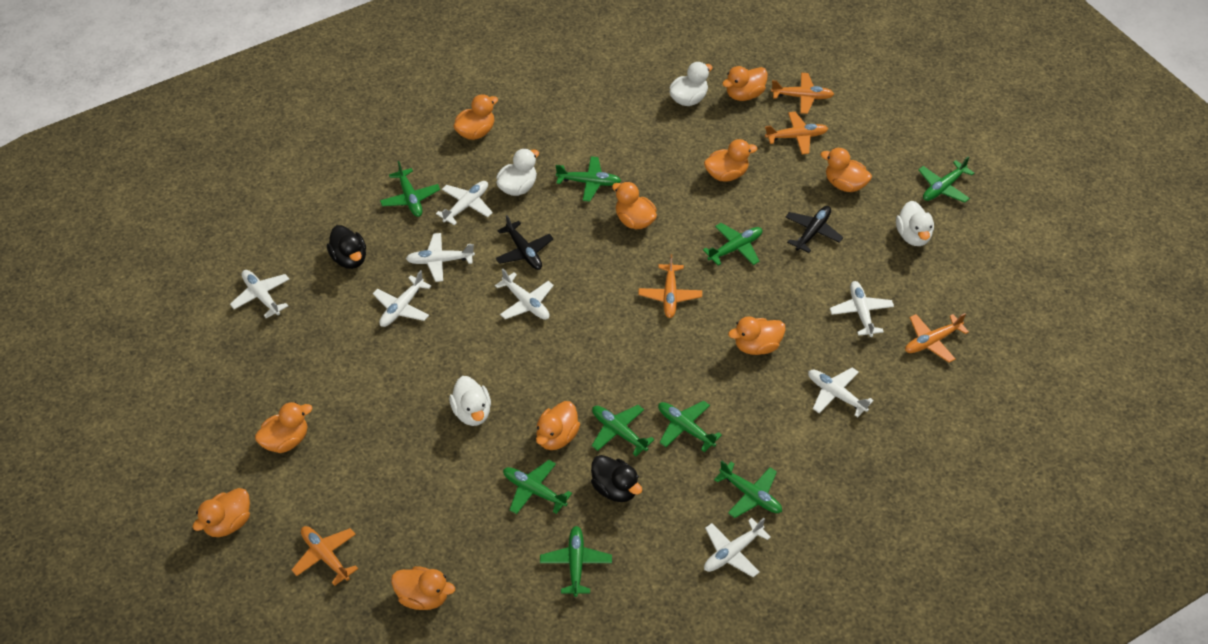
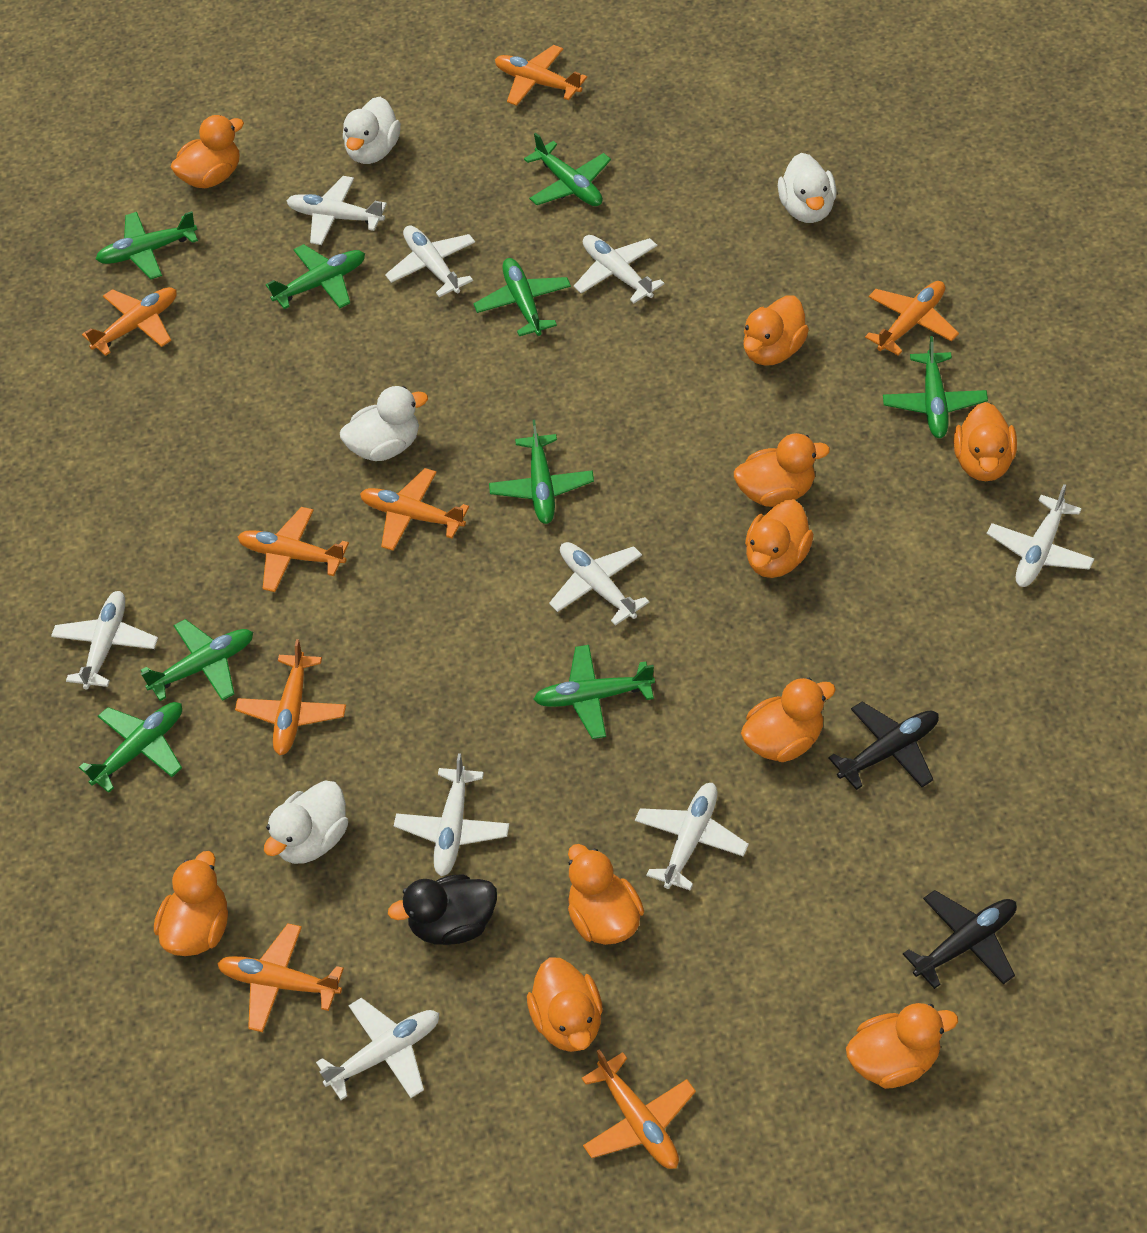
black duck: 2 -> 1
orange plane: 5 -> 8
white plane: 8 -> 9

